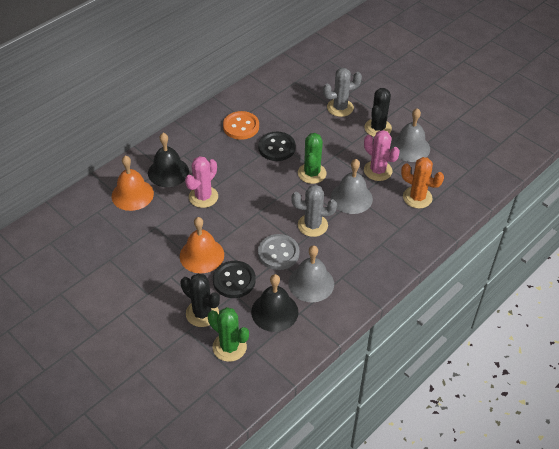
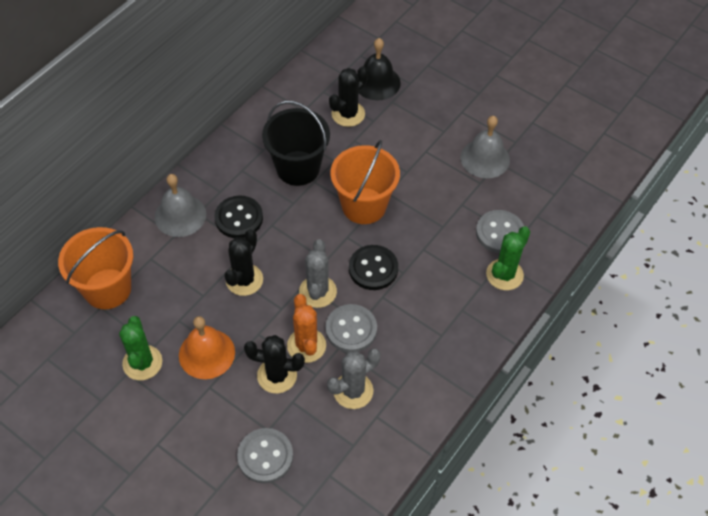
black bell: 2 -> 1
black bucket: 0 -> 1
black cactus: 2 -> 3
grey bell: 3 -> 2
grey button: 1 -> 3
orange bell: 2 -> 1
orange bucket: 0 -> 2
orange button: 1 -> 0
pink cactus: 2 -> 0

